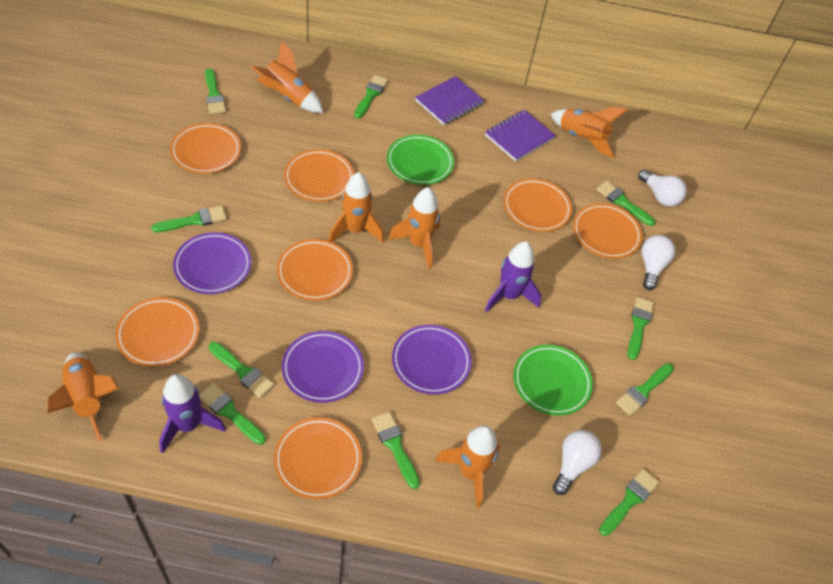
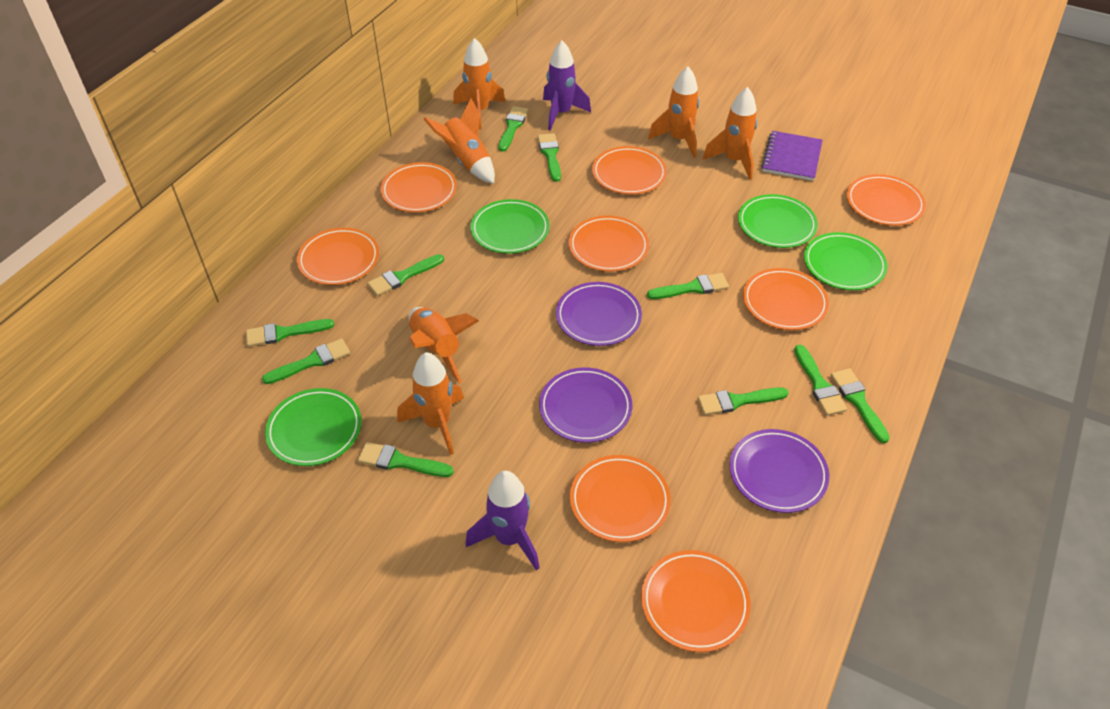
green plate: 2 -> 4
orange plate: 7 -> 8
purple notebook: 2 -> 1
white light bulb: 3 -> 0

